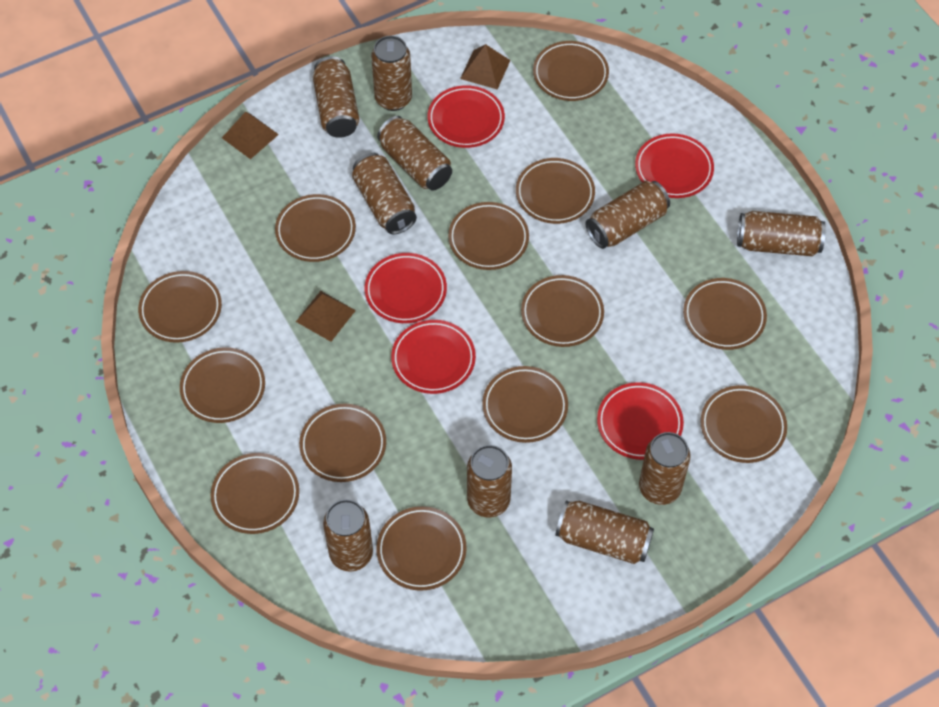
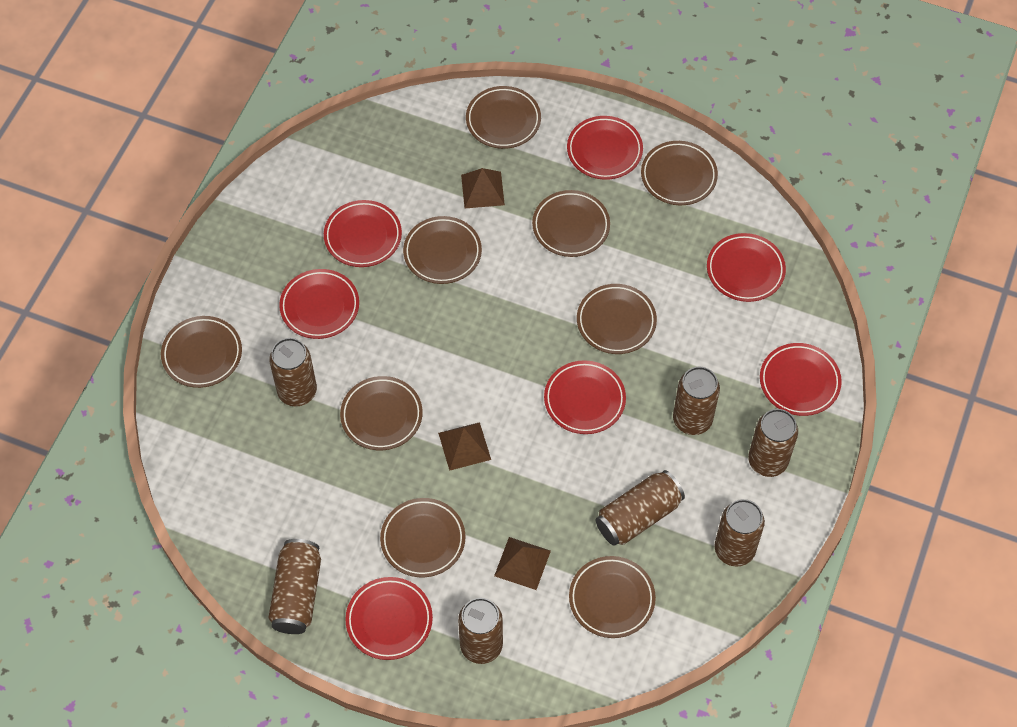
brown can: 10 -> 7
brown plate: 13 -> 9
red plate: 5 -> 7

